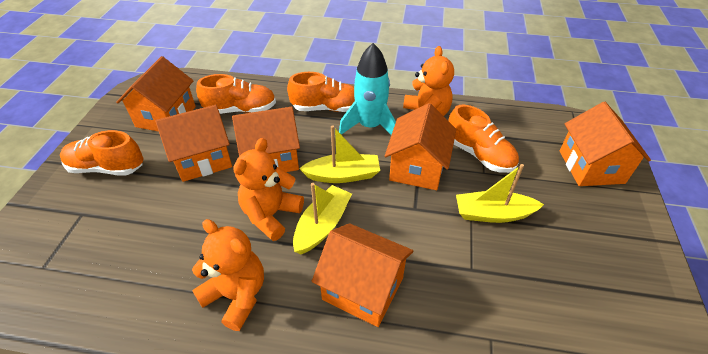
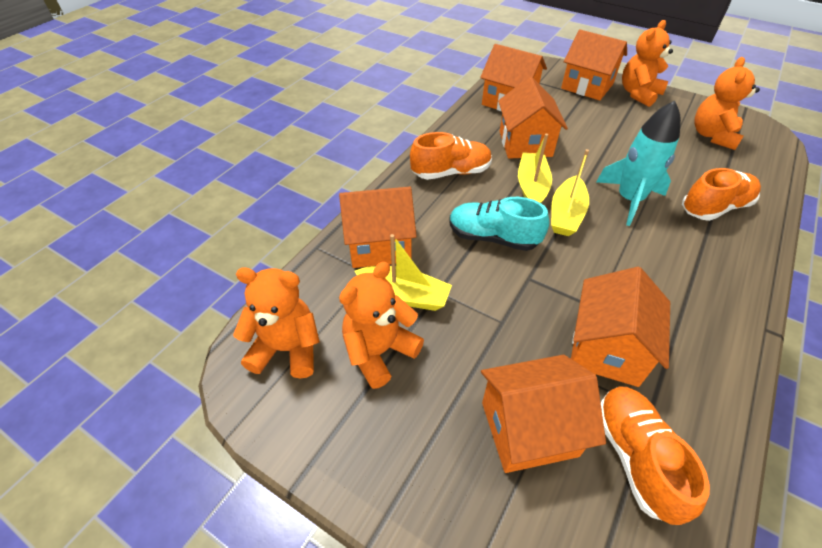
orange shoe: 4 -> 3
orange teddy bear: 3 -> 4
turquoise shoe: 0 -> 1

